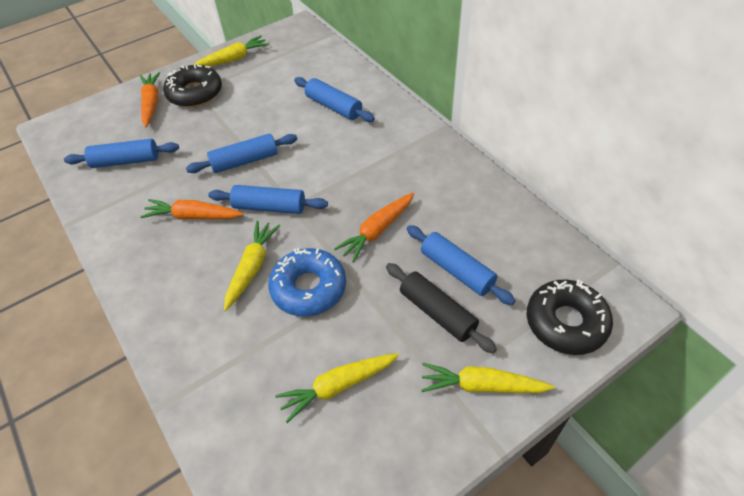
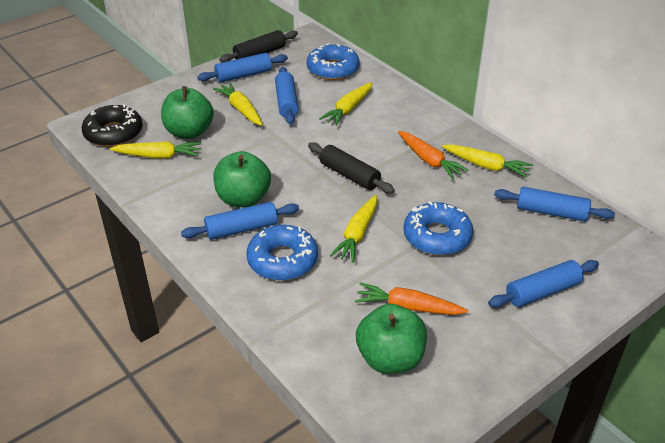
black donut: 2 -> 1
black rolling pin: 1 -> 2
blue donut: 1 -> 3
green apple: 0 -> 3
orange carrot: 3 -> 2
yellow carrot: 4 -> 5

